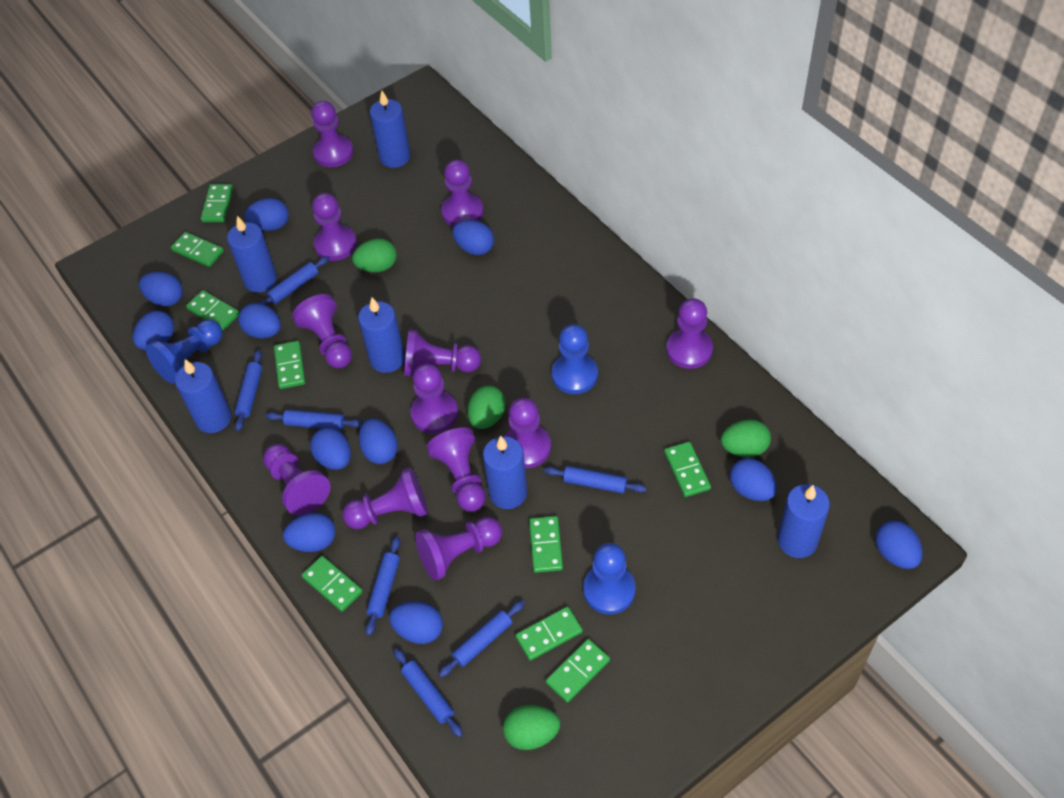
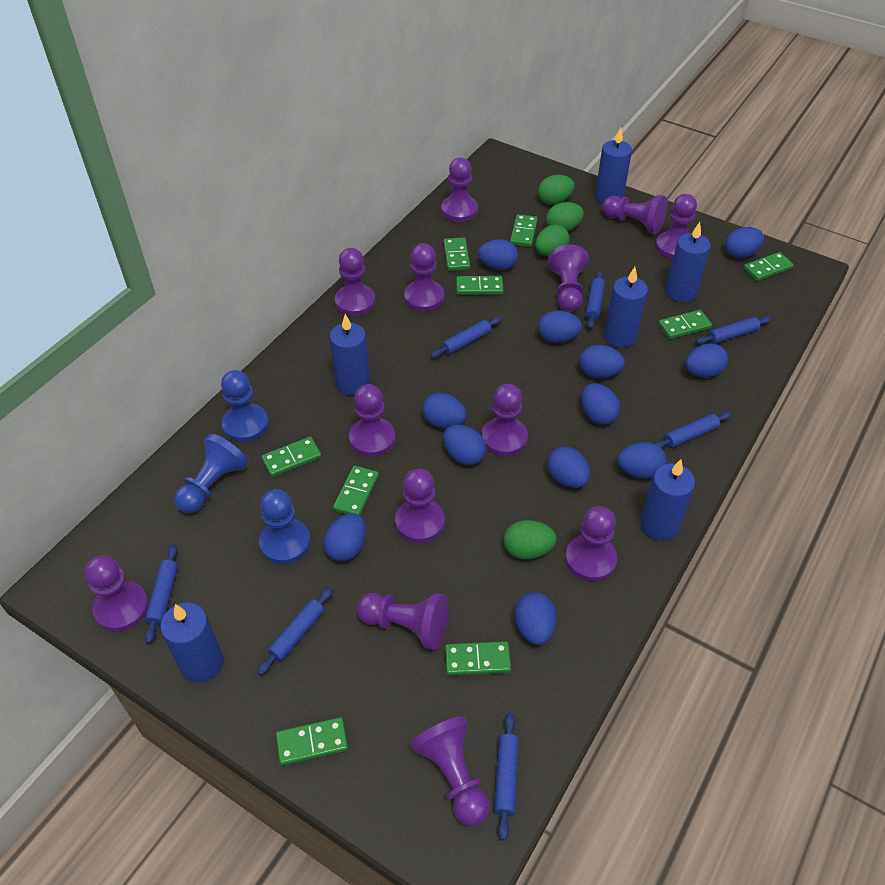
blue egg: 11 -> 12
purple pawn: 12 -> 13

